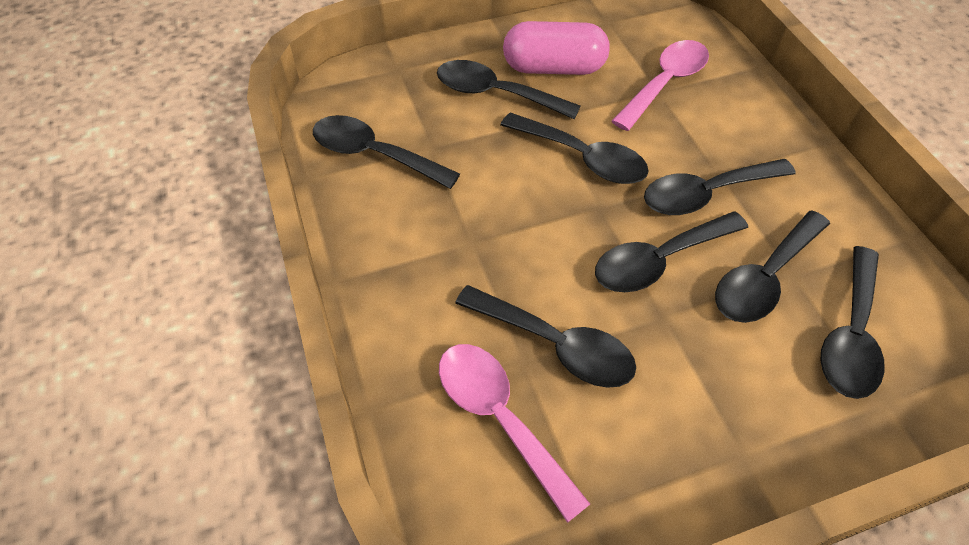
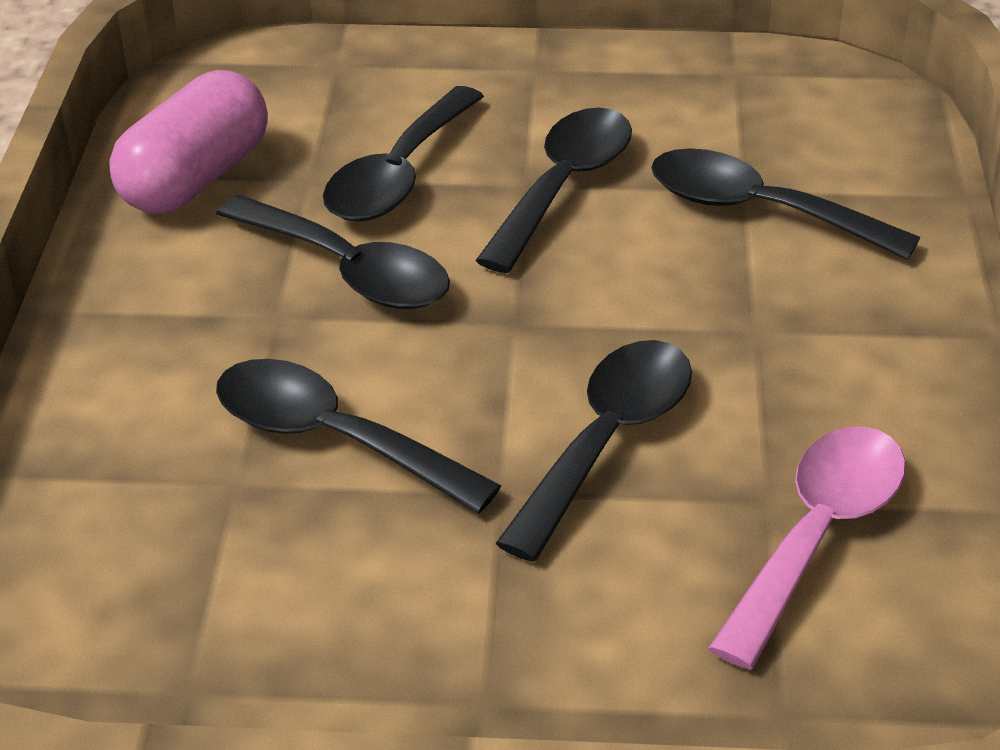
black spoon: 8 -> 6
pink spoon: 2 -> 1

